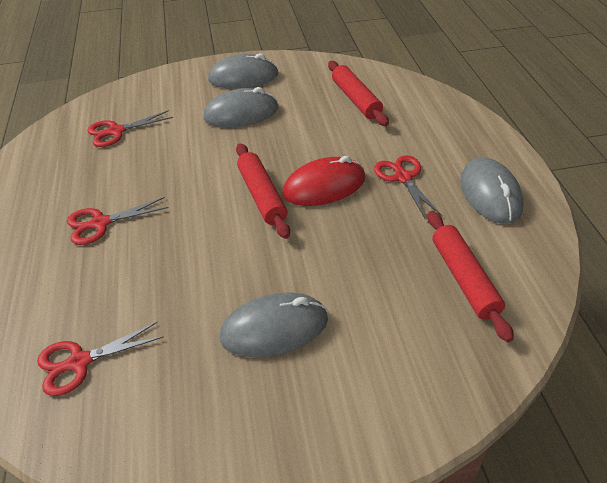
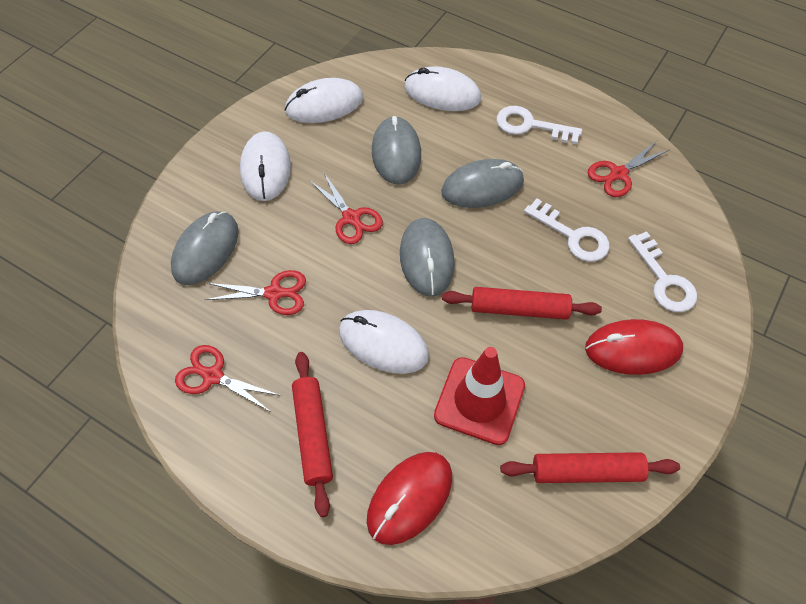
red mouse: 1 -> 2
red traffic cone: 0 -> 1
white key: 0 -> 3
white mouse: 0 -> 4

